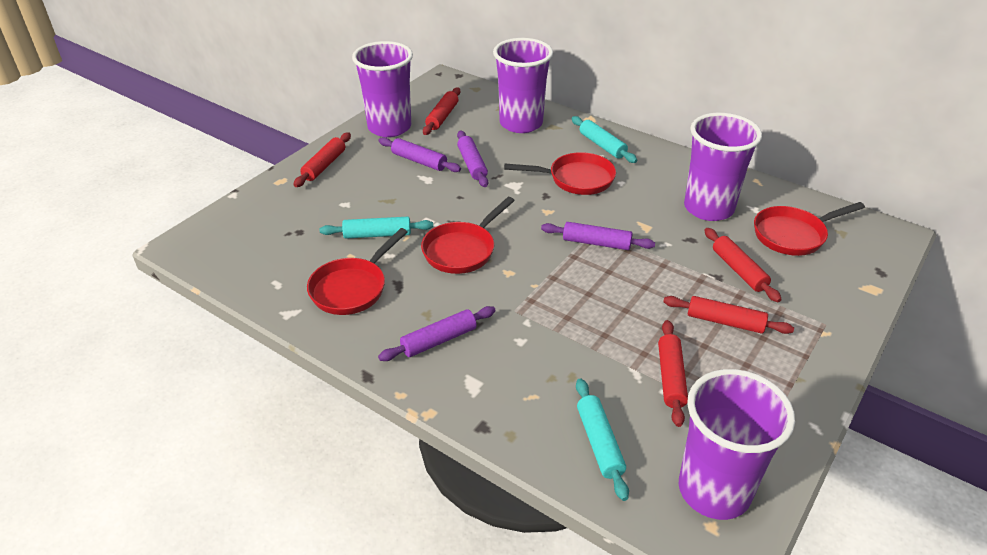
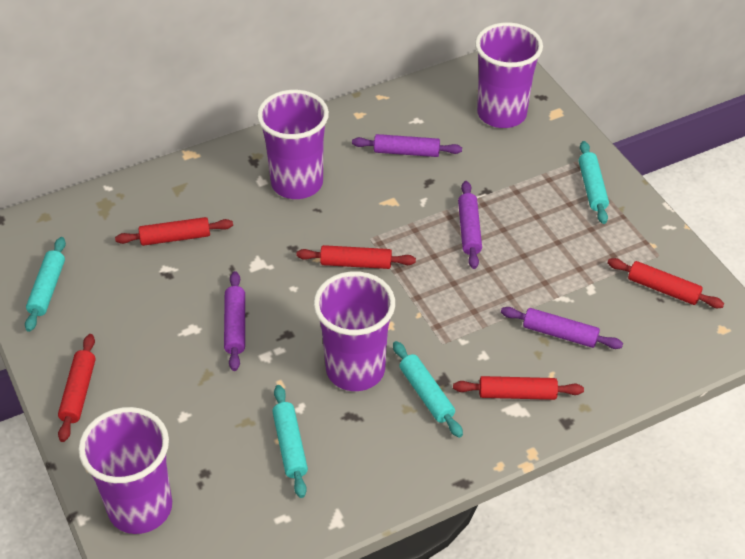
red pan: 4 -> 0
turquoise rolling pin: 3 -> 4

